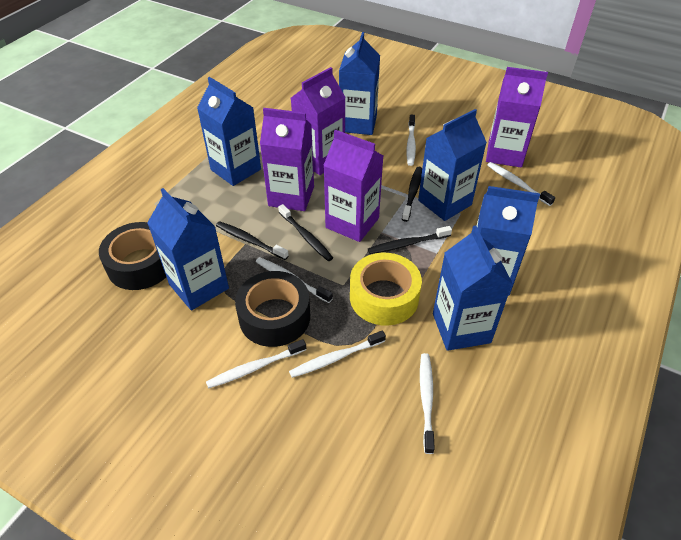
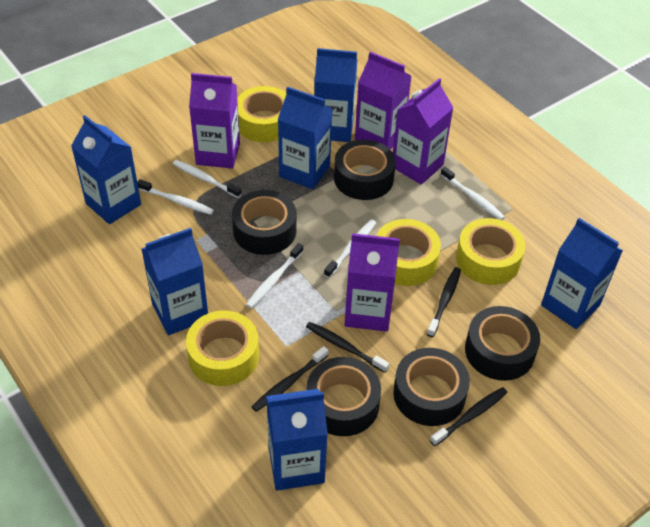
black tape: 2 -> 5
white toothbrush: 6 -> 5
yellow tape: 1 -> 4

